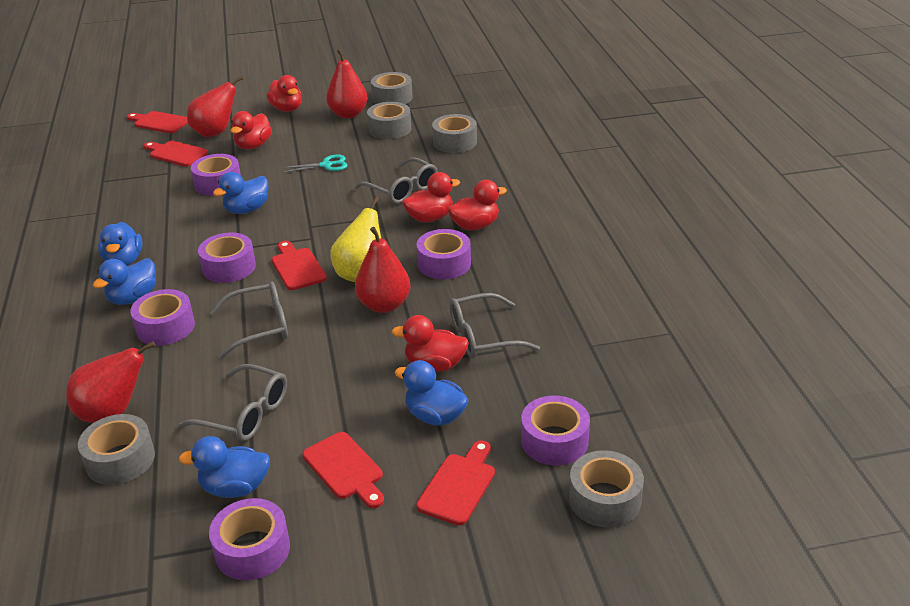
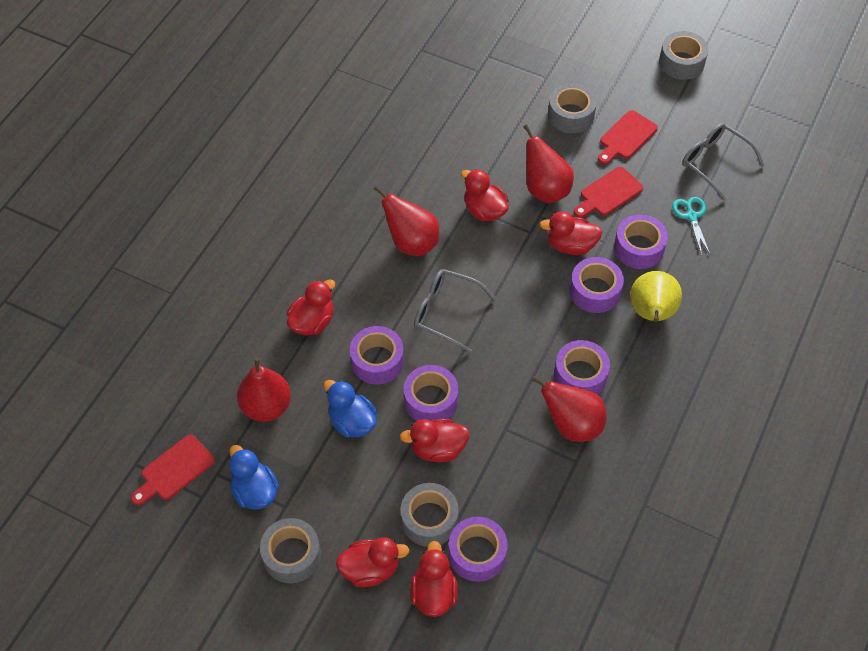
blue duck: 5 -> 2
grey glasses: 4 -> 2
grey tape: 5 -> 4
red cutting board: 5 -> 3
red duck: 5 -> 6

